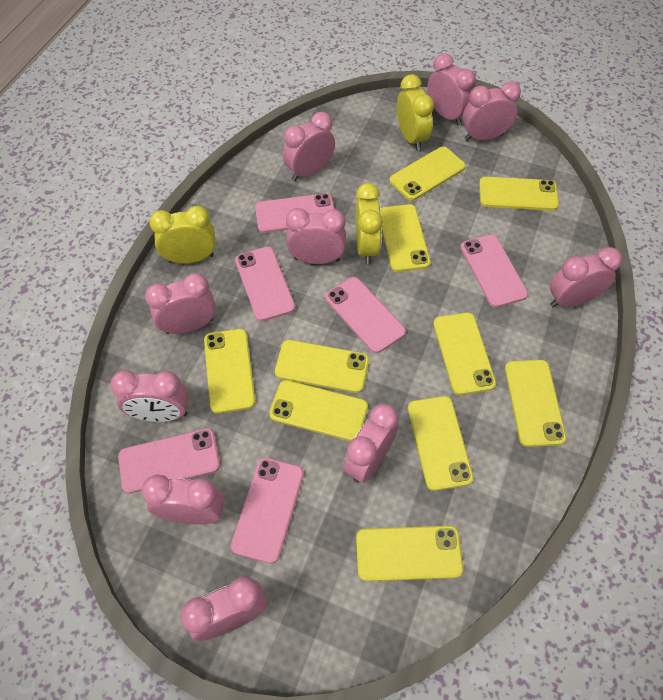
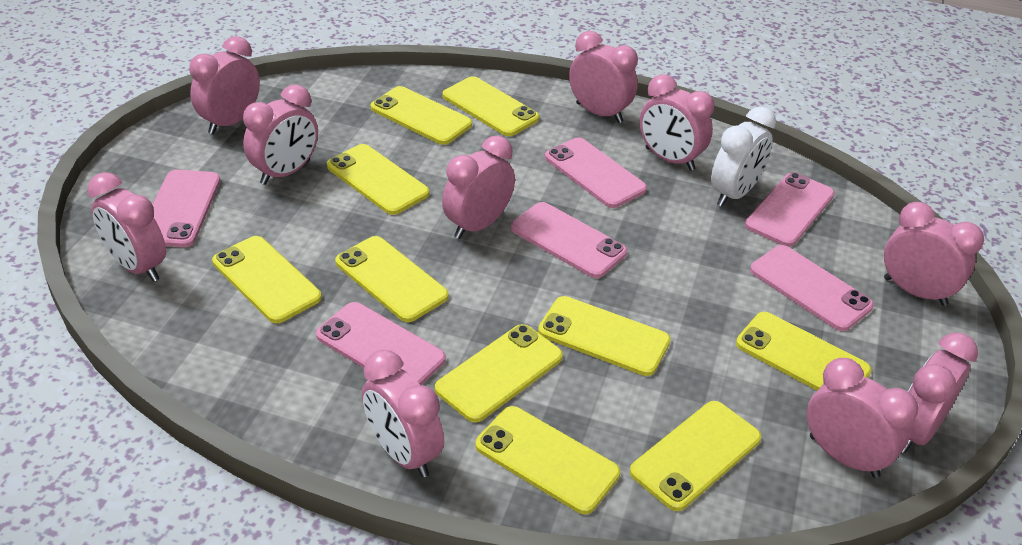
white clock: 0 -> 1
yellow clock: 3 -> 0

